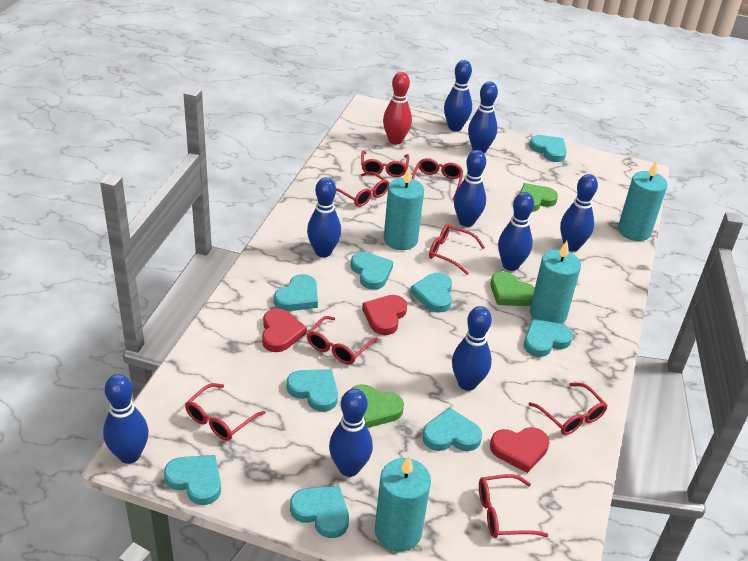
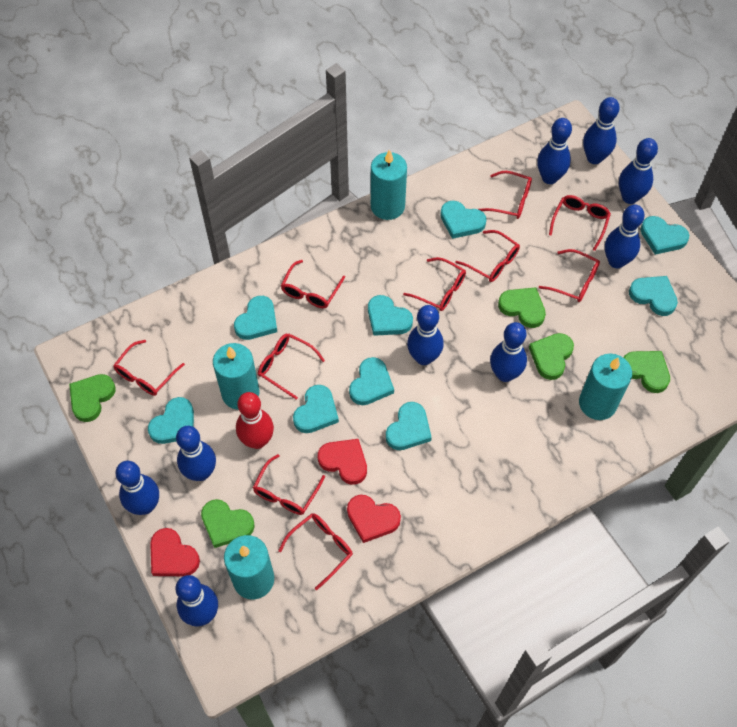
green heart: 3 -> 5
red glasses: 8 -> 10

